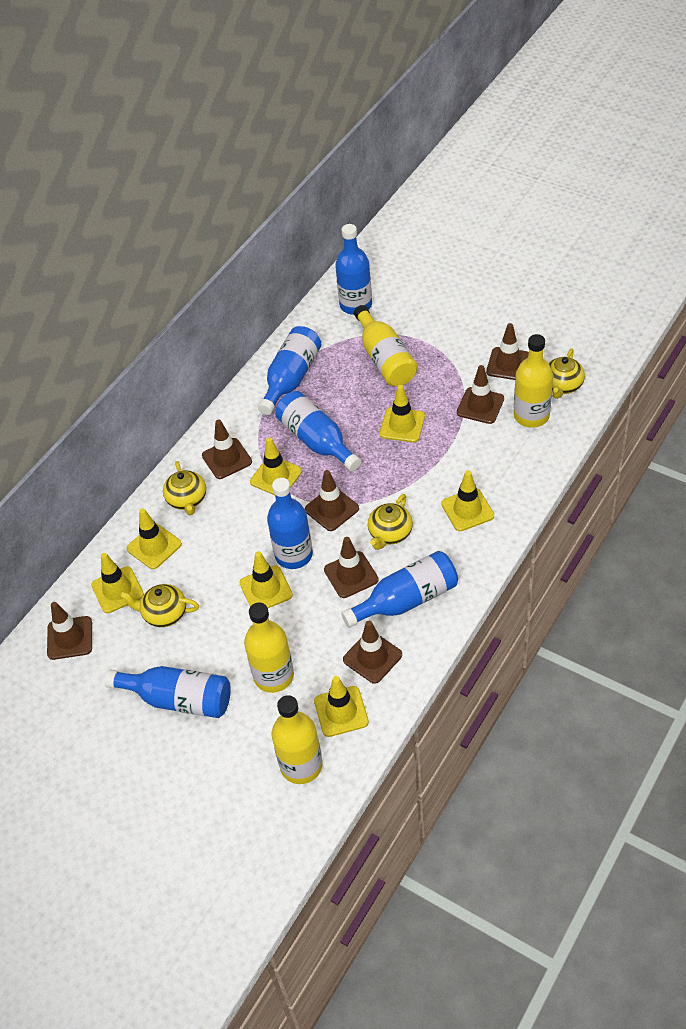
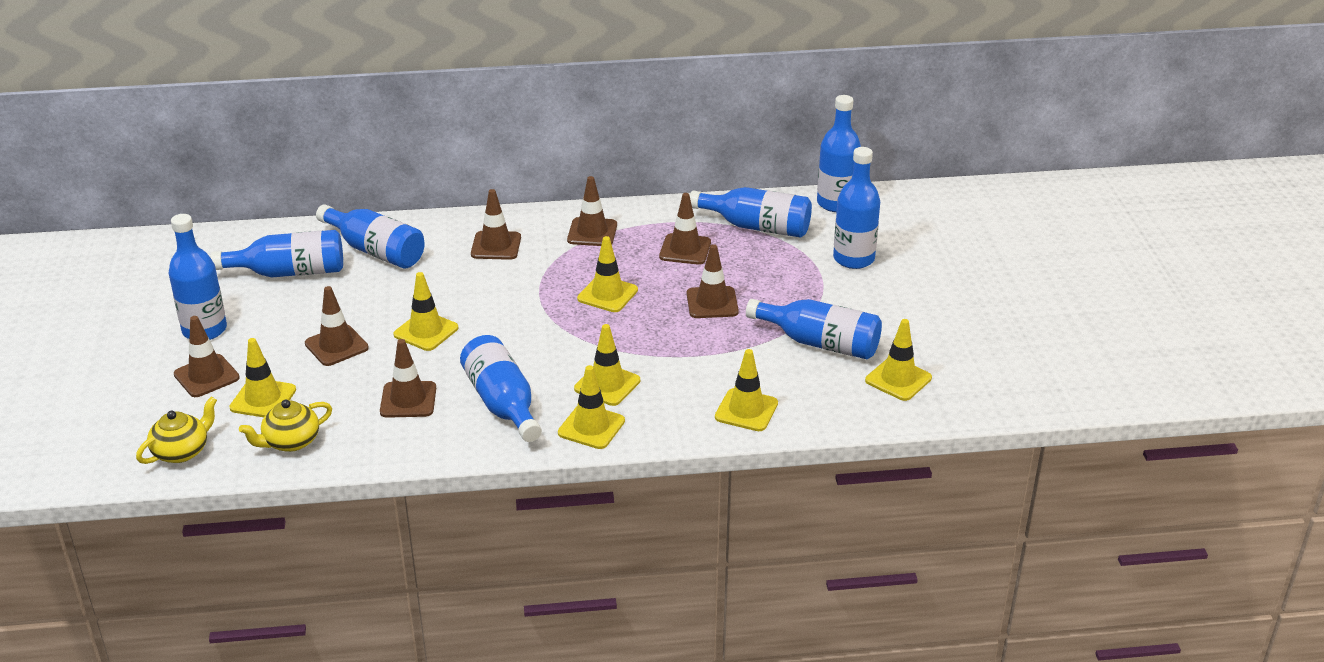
blue bottle: 6 -> 8
yellow bottle: 4 -> 0
yellow teapot: 4 -> 2

